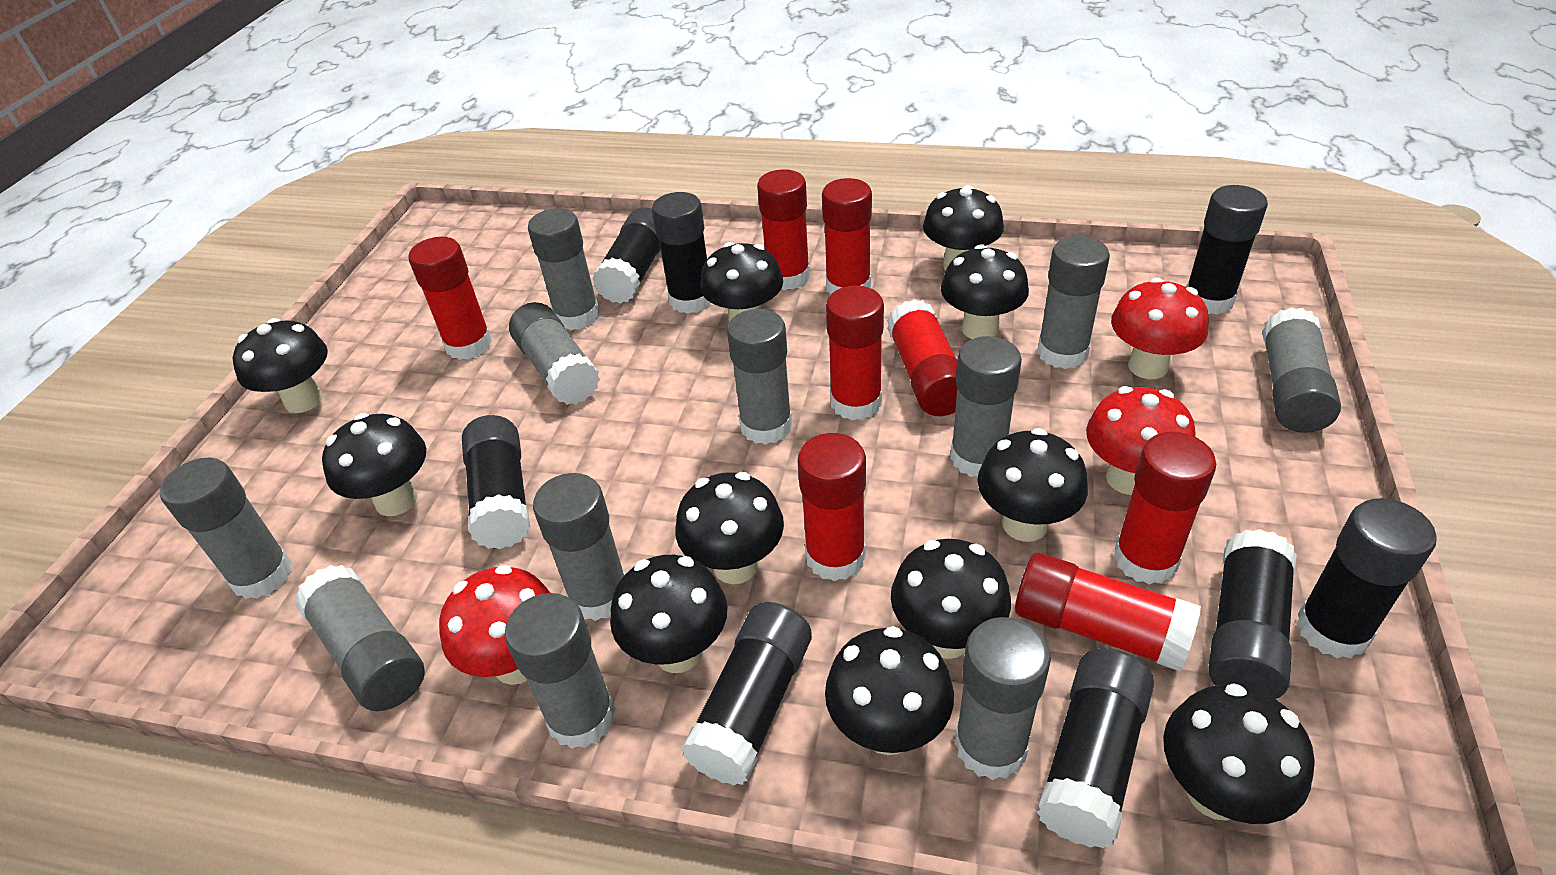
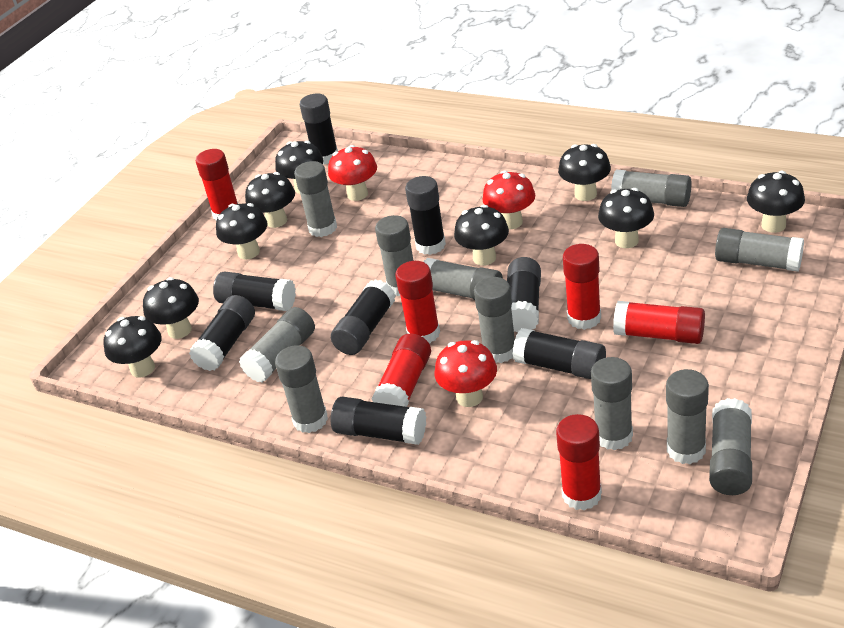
black mushroom: 11 -> 9
red glue stick: 8 -> 6

